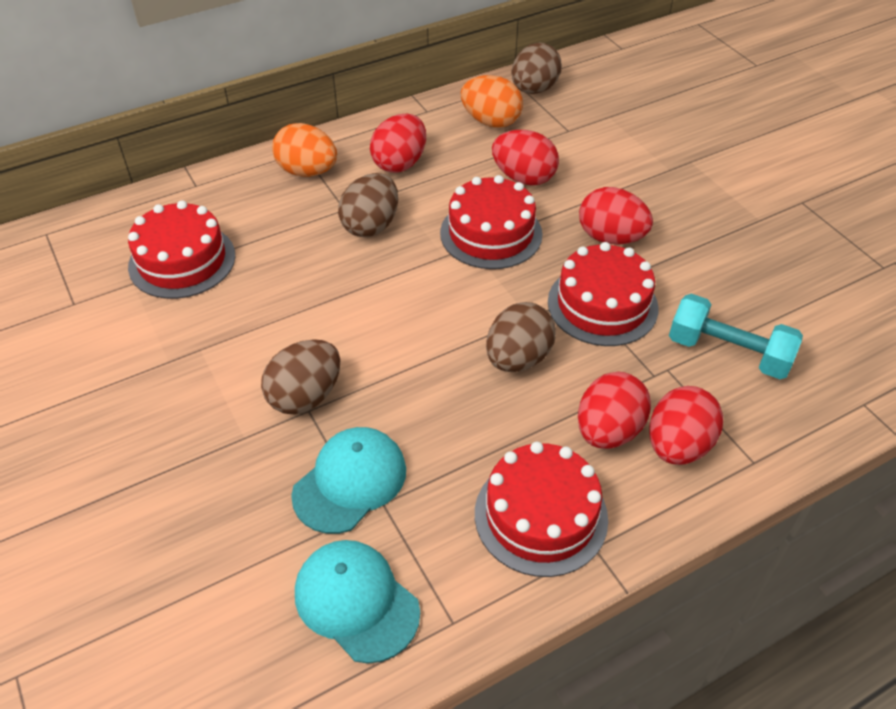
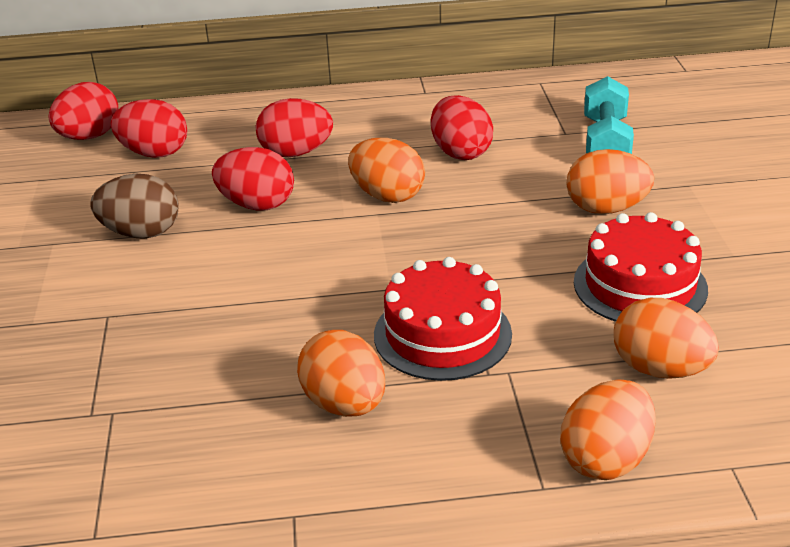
brown egg: 4 -> 1
orange egg: 2 -> 5
red cake: 4 -> 2
turquoise cap: 2 -> 0

